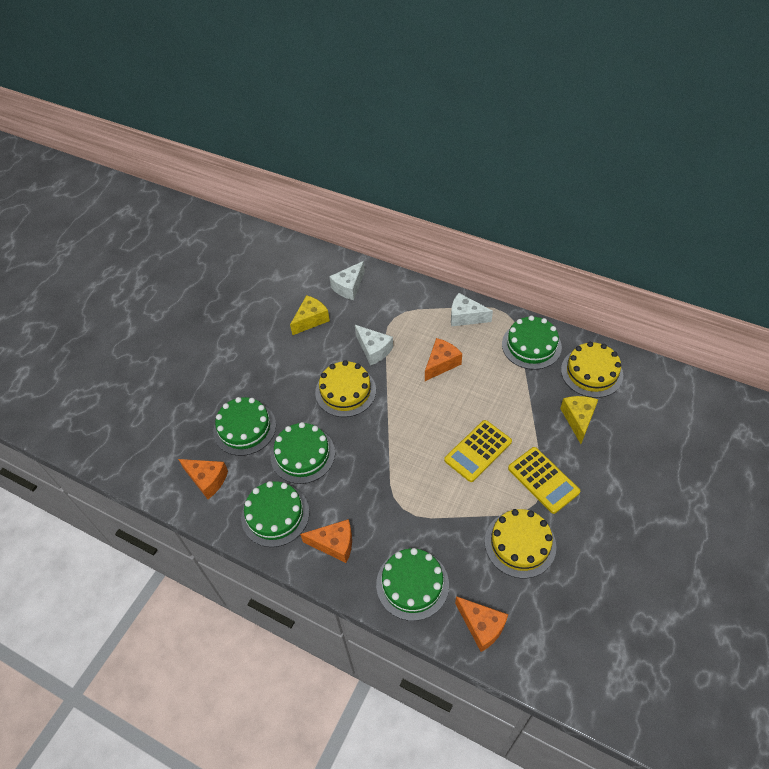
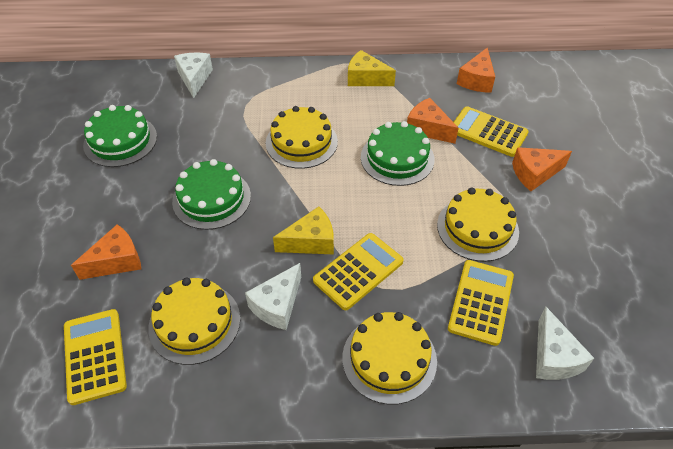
green cake: 5 -> 3
yellow cake: 3 -> 4
yellow calculator: 2 -> 4

